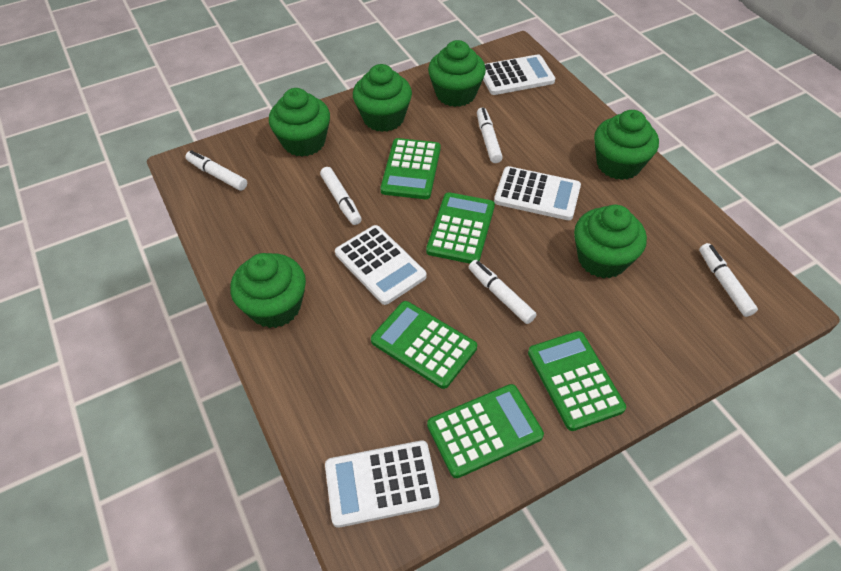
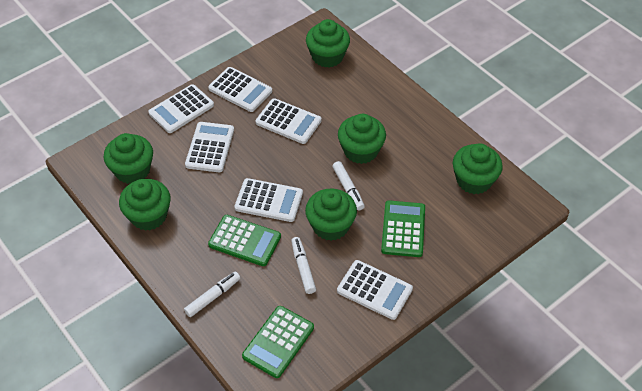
green calculator: 5 -> 3
white calculator: 4 -> 6
white marker: 5 -> 3

